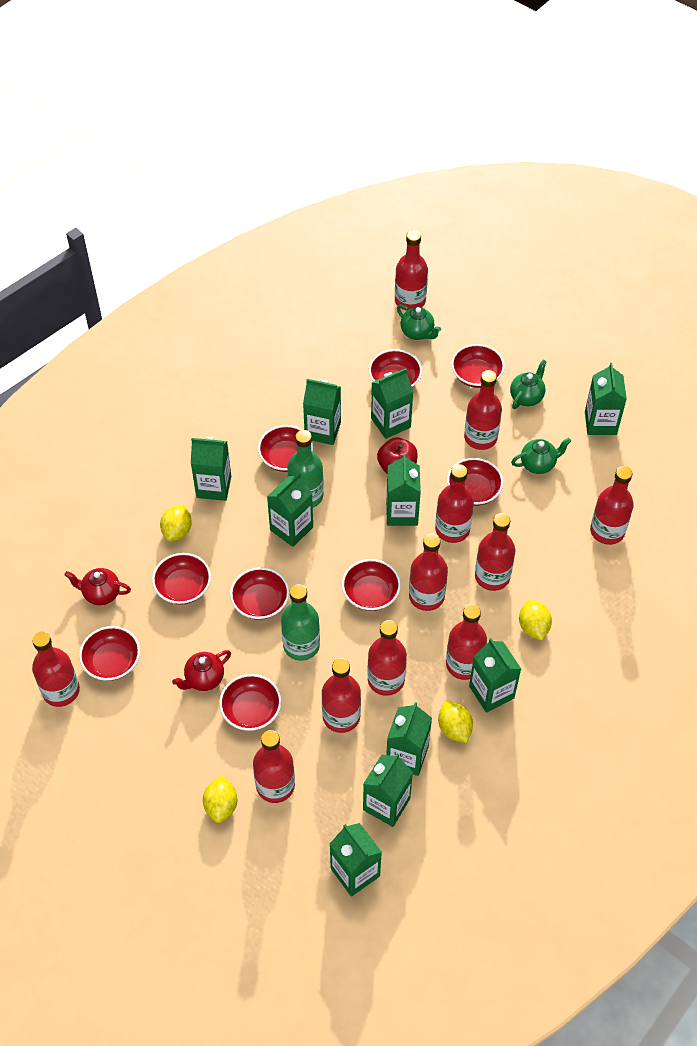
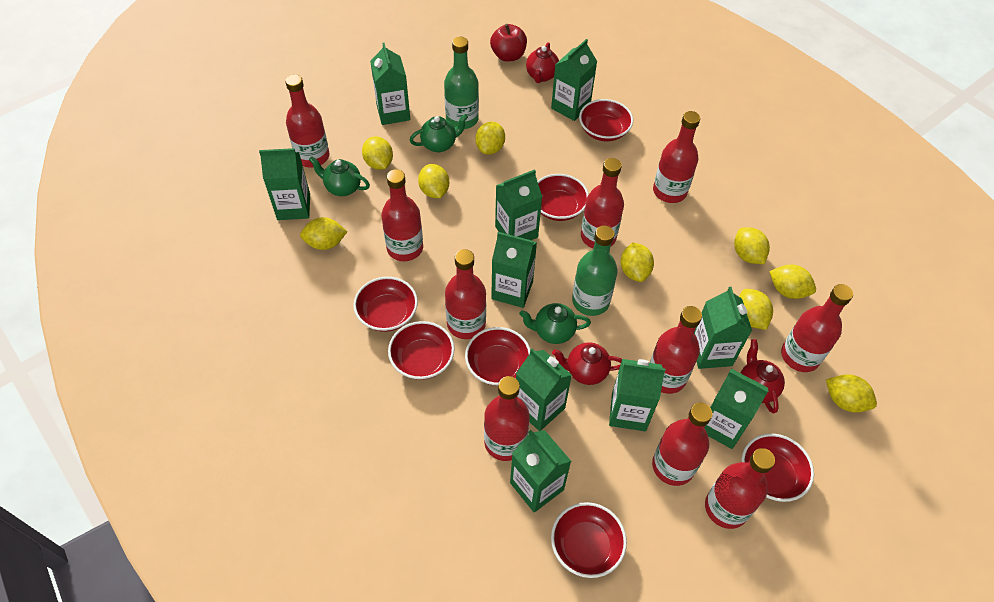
red bottle: 11 -> 10
red bowl: 9 -> 7
red teapot: 2 -> 3
yellow lemon: 4 -> 9

